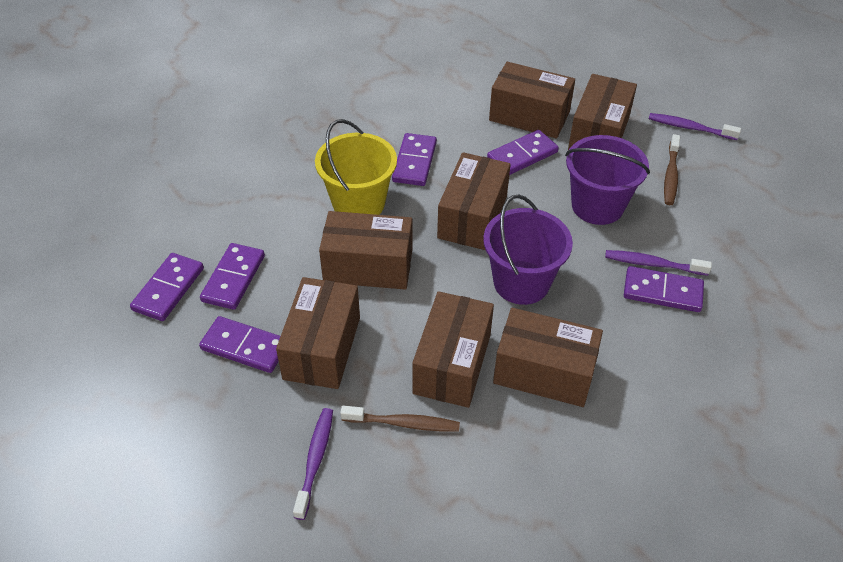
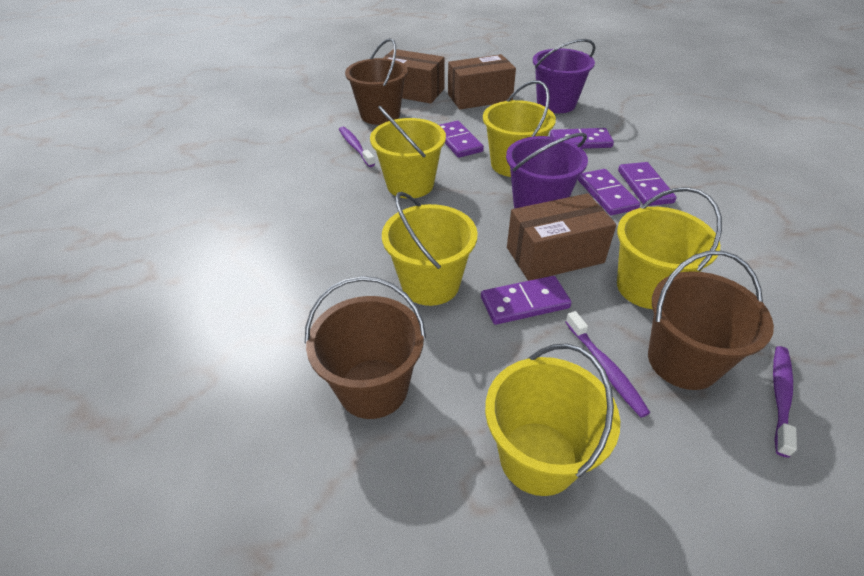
brown box: 7 -> 3
brown bucket: 0 -> 3
brown toothbrush: 2 -> 0
purple domino: 6 -> 5
yellow bucket: 1 -> 5

